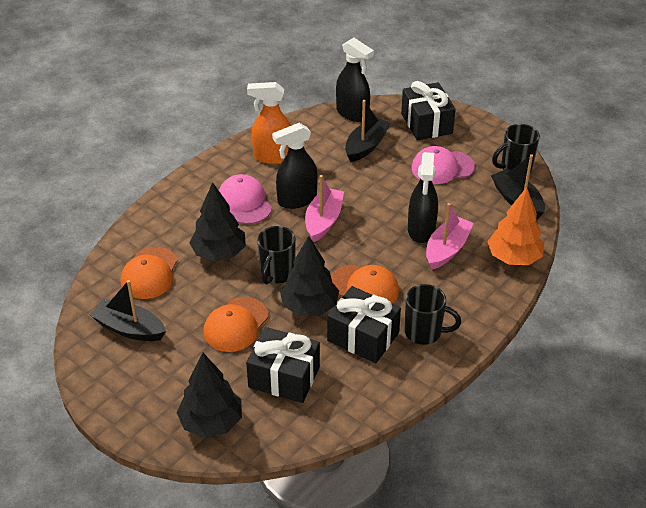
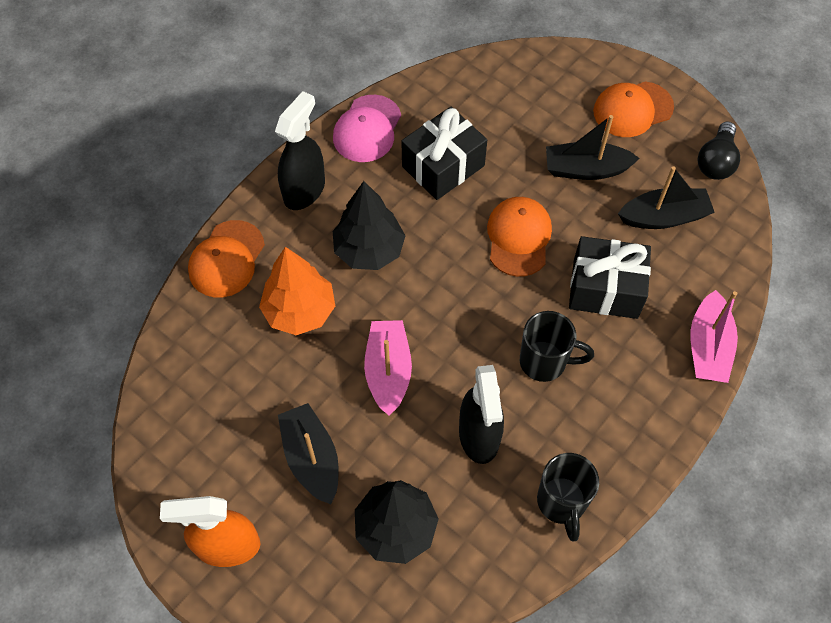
black gift: 3 -> 2
black light bulb: 0 -> 1
black mug: 3 -> 2
black spray bottle: 3 -> 2
black tree: 3 -> 2
pink cap: 2 -> 1

